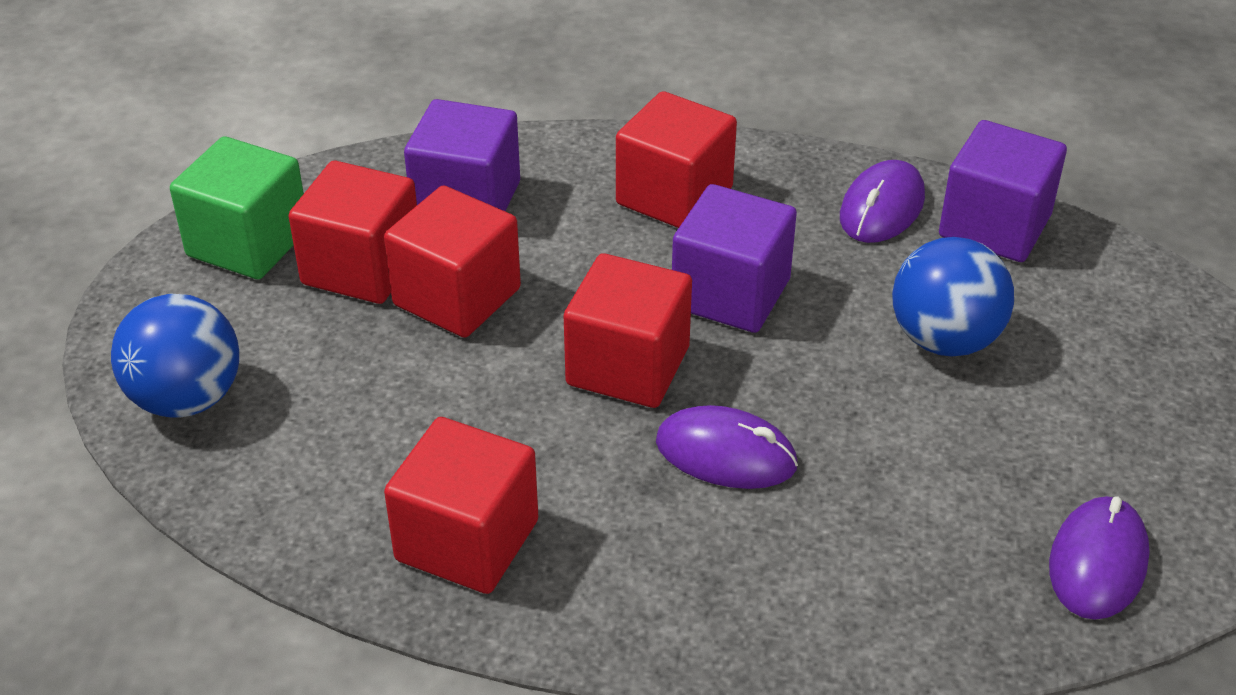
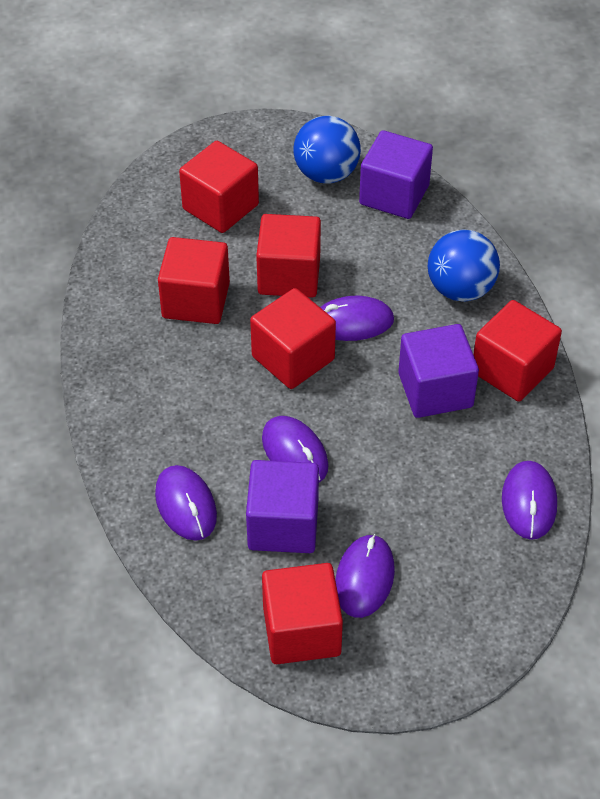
green cube: 1 -> 0
purple mouse: 3 -> 5
red cube: 5 -> 6

